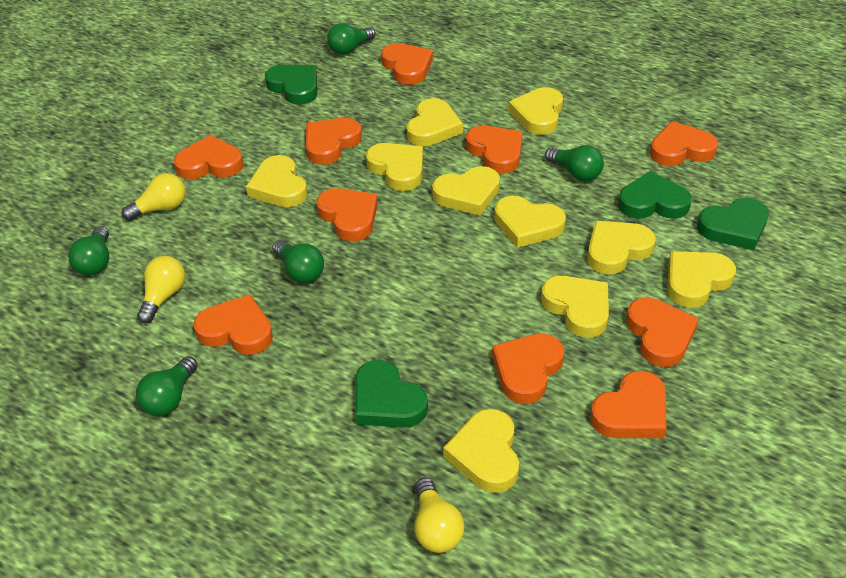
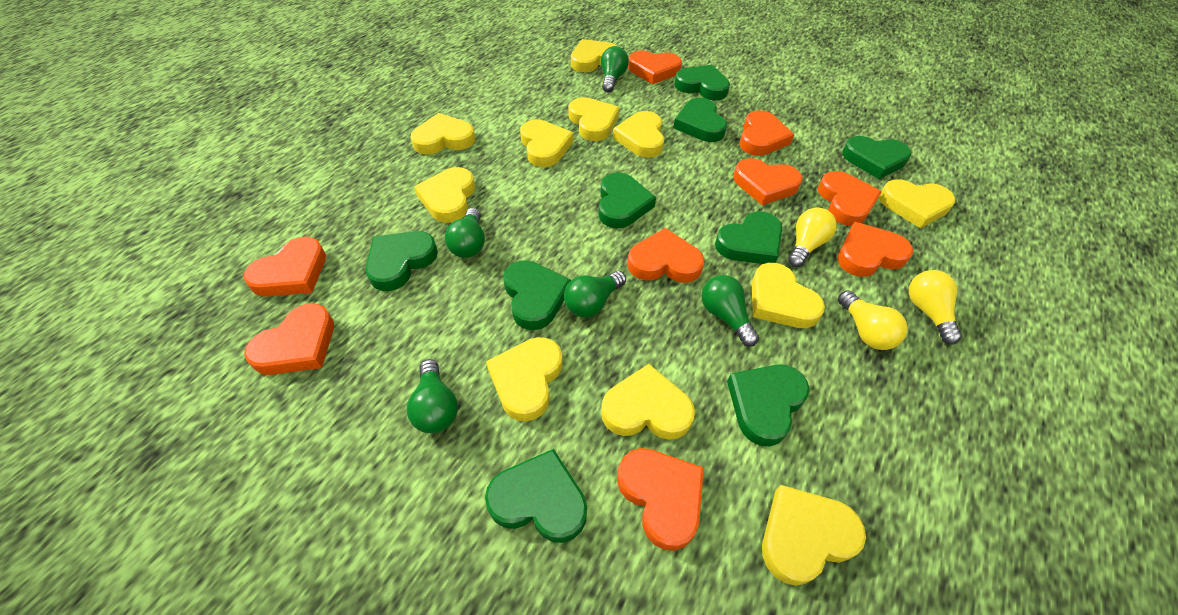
green heart: 4 -> 9
orange heart: 10 -> 9
yellow heart: 10 -> 11

